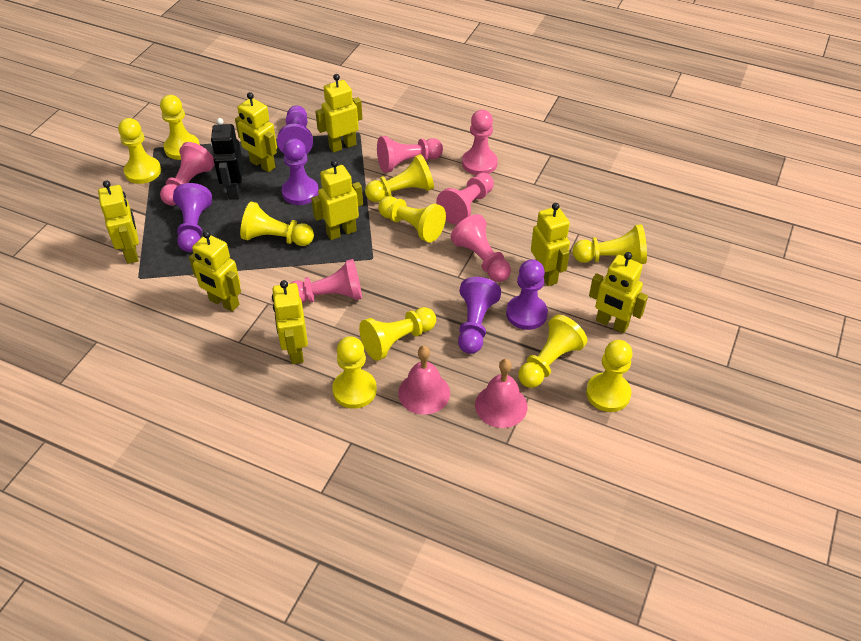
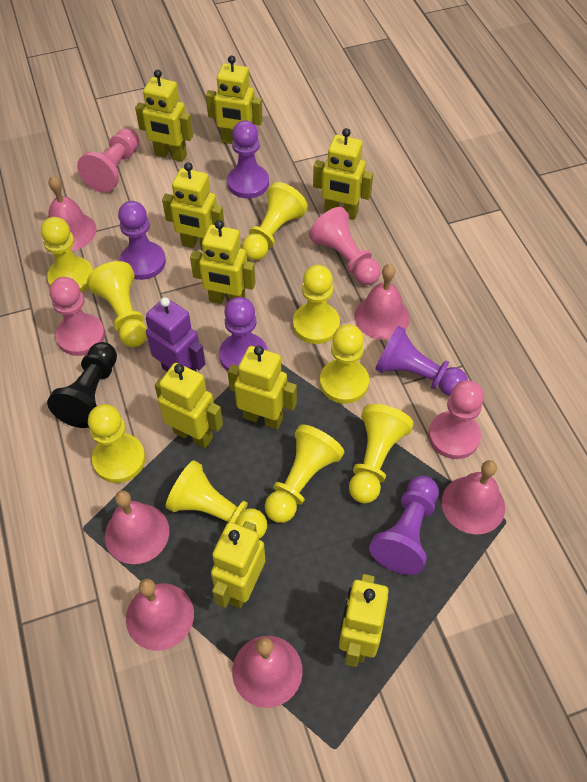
black pawn: 0 -> 1
black robot: 1 -> 0
pink bell: 2 -> 6
pink pawn: 6 -> 4
purple robot: 0 -> 1
yellow pawn: 10 -> 9
yellow robot: 8 -> 9

